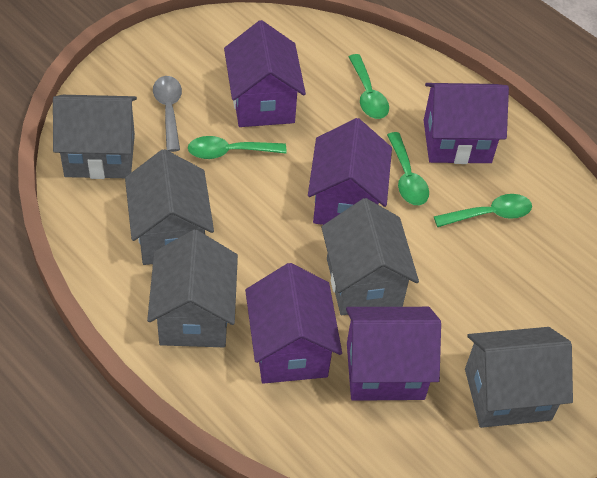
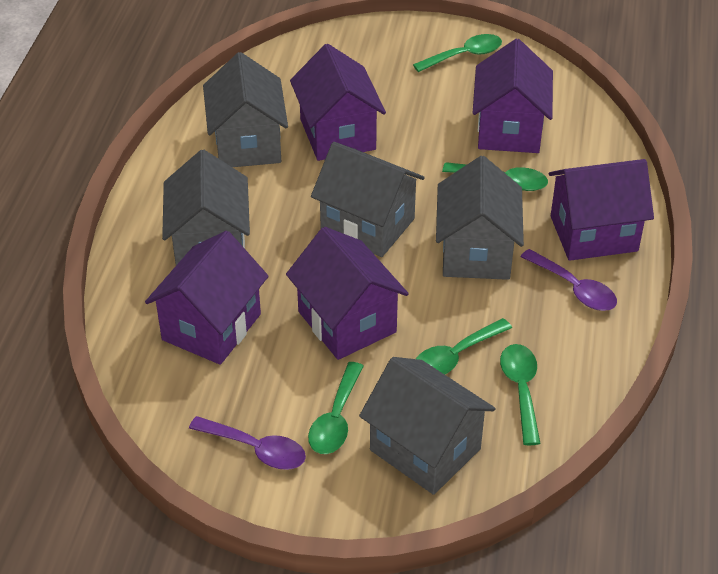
green spoon: 4 -> 5
grey spoon: 1 -> 0
purple spoon: 0 -> 2

